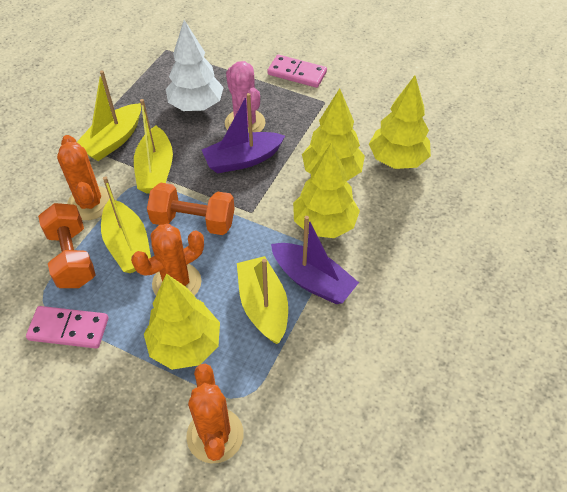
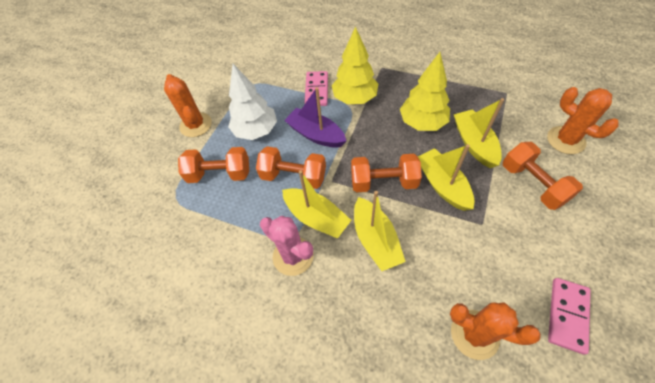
orange dumbbell: 2 -> 4
purple boat: 2 -> 1
yellow tree: 4 -> 2

